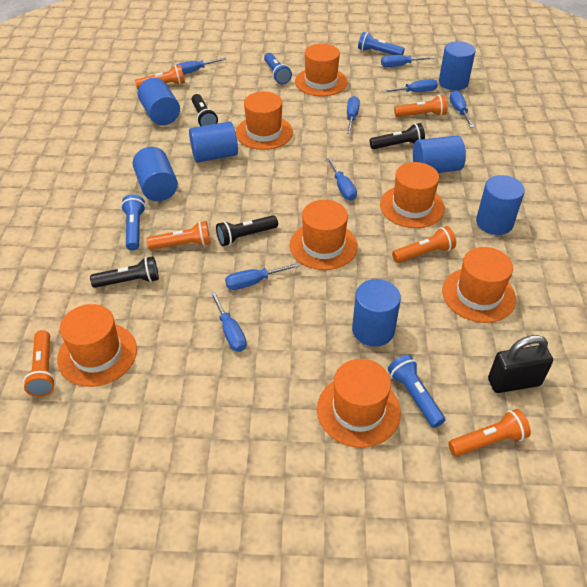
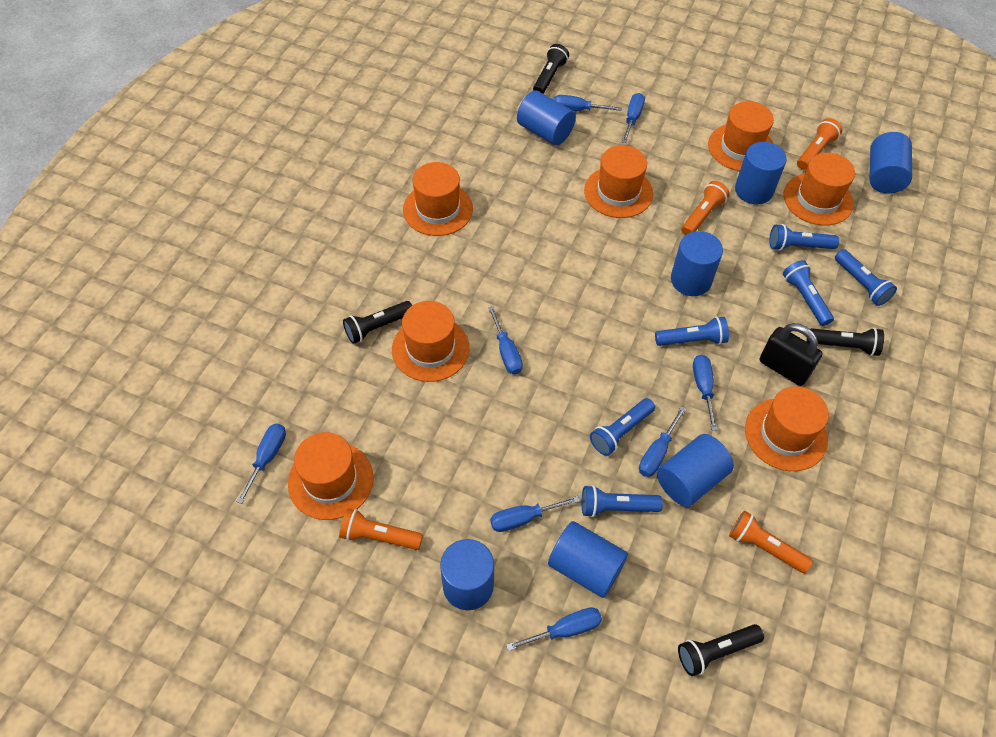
blue flashlight: 4 -> 6
orange flashlight: 6 -> 4

